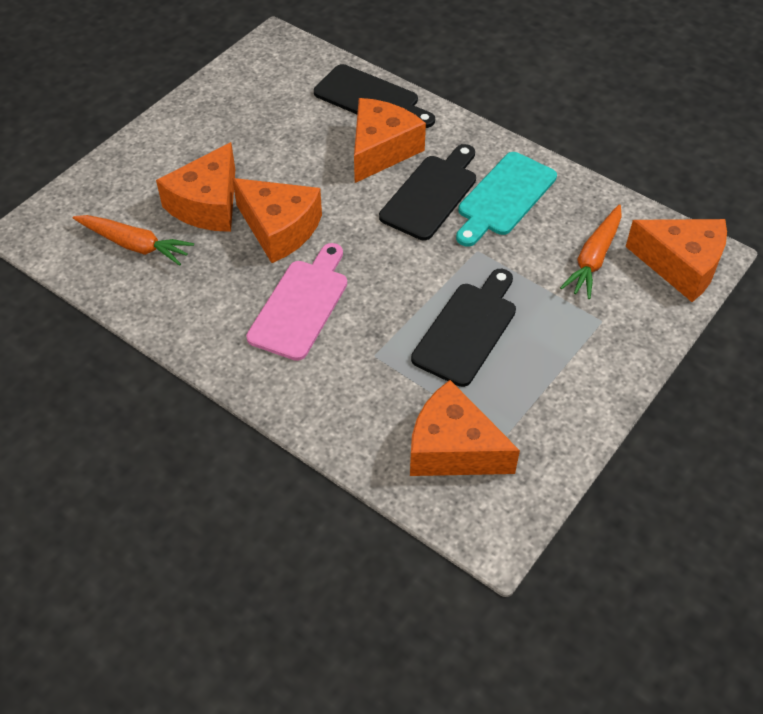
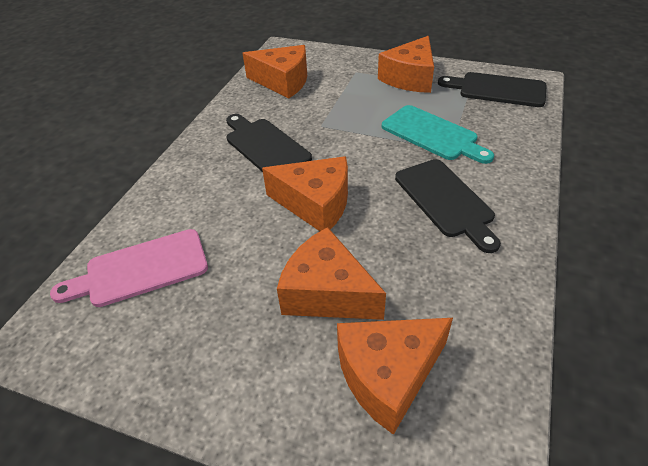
orange carrot: 2 -> 0

